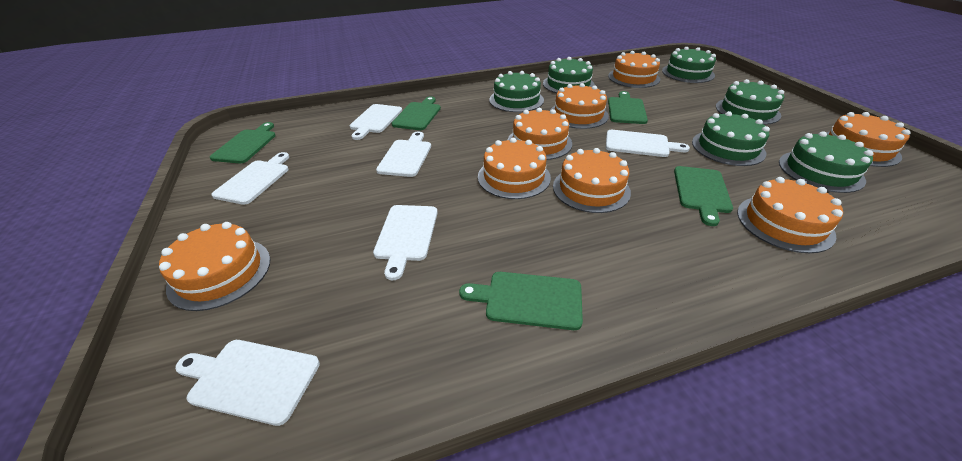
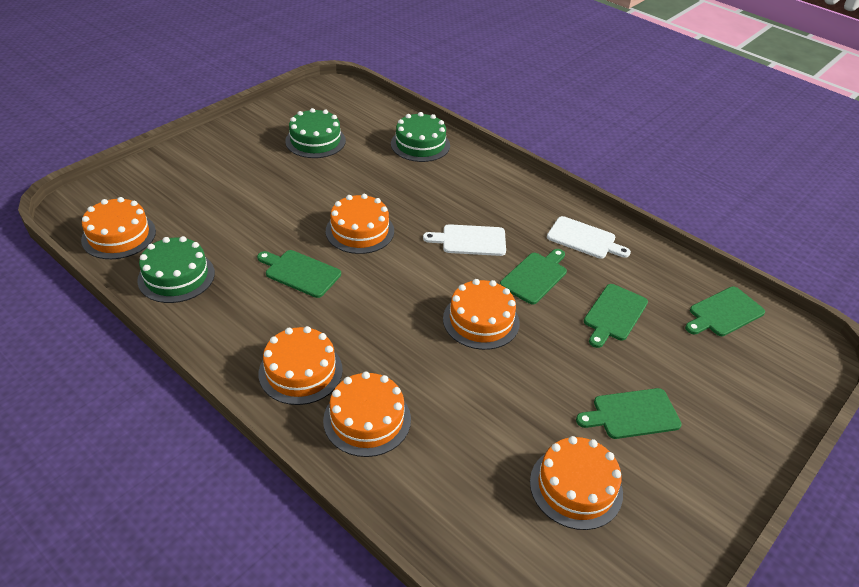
green cake: 6 -> 3
orange cake: 8 -> 6
white cutting board: 6 -> 2

